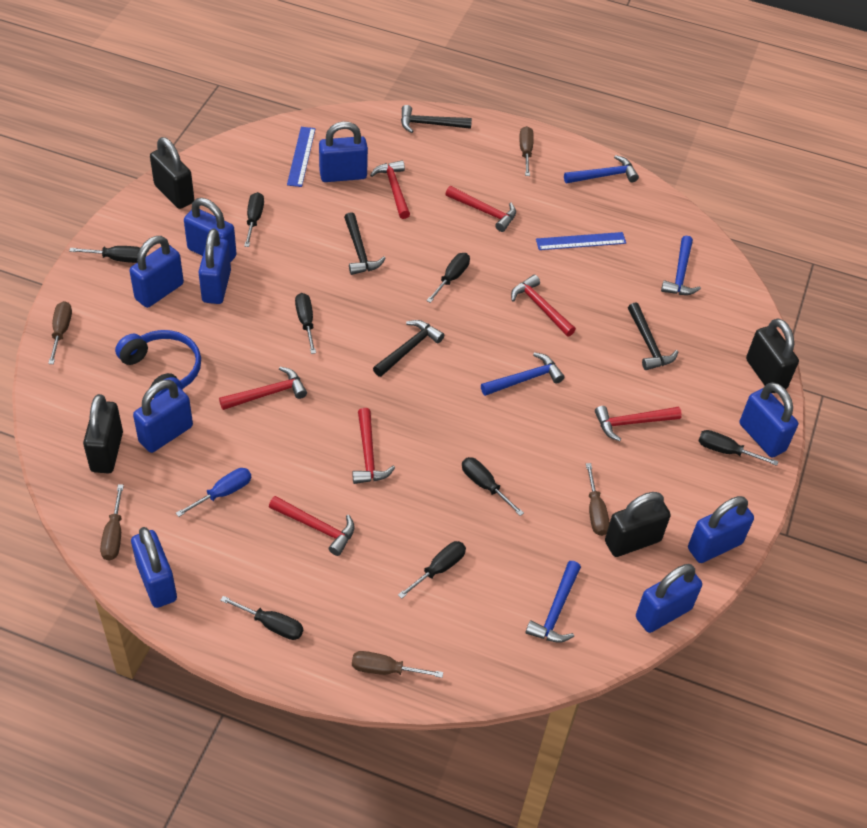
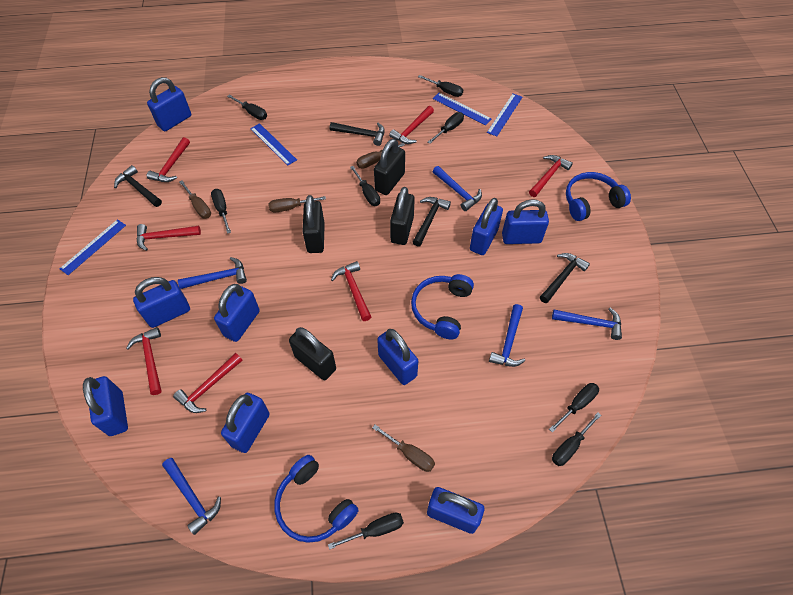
blue hammer: 4 -> 5
blue headphones: 1 -> 3
blue ruler: 2 -> 4
blue screwdriver: 1 -> 0
brown screwdriver: 5 -> 4

